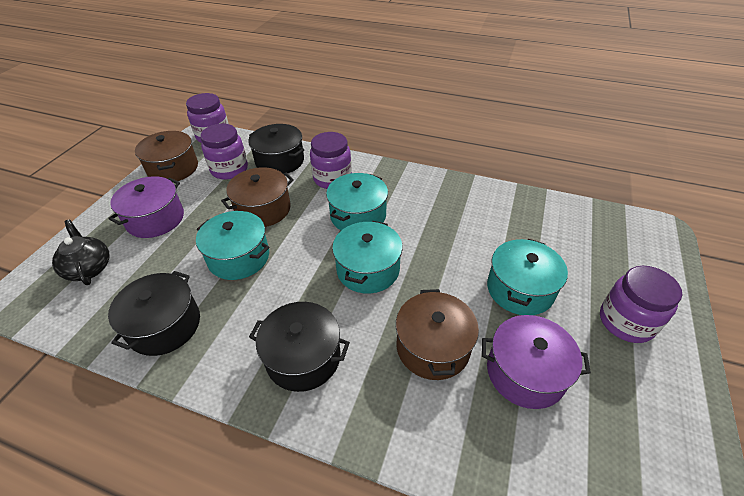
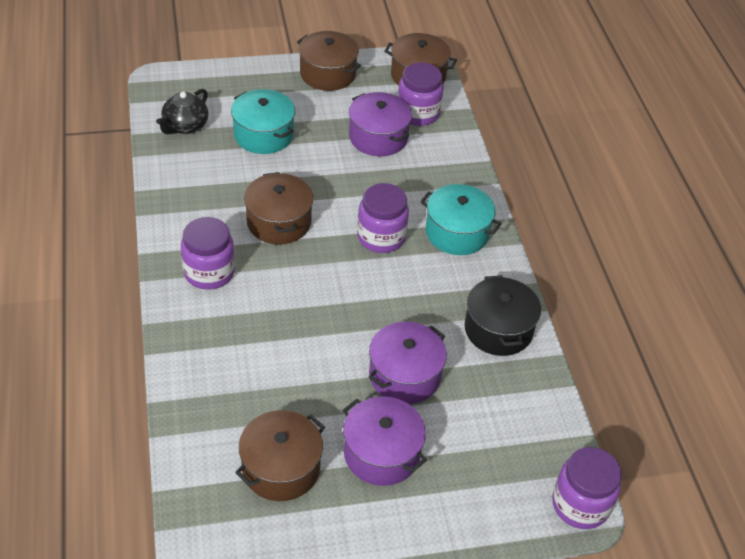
black pot: 3 -> 1
brown pot: 3 -> 4
purple pot: 2 -> 3
turquoise pot: 4 -> 2

